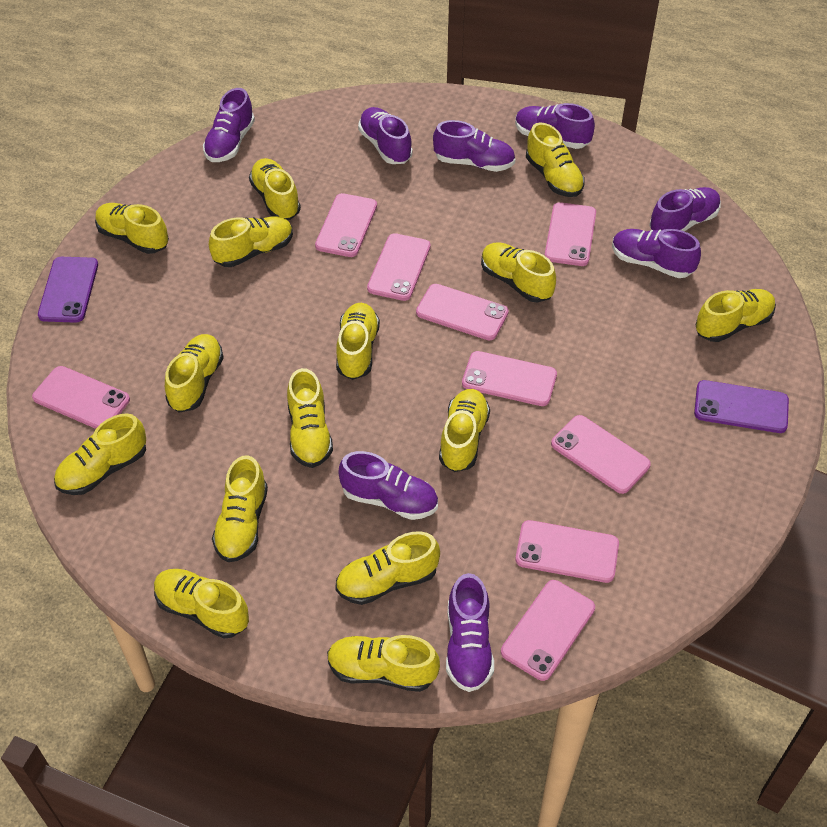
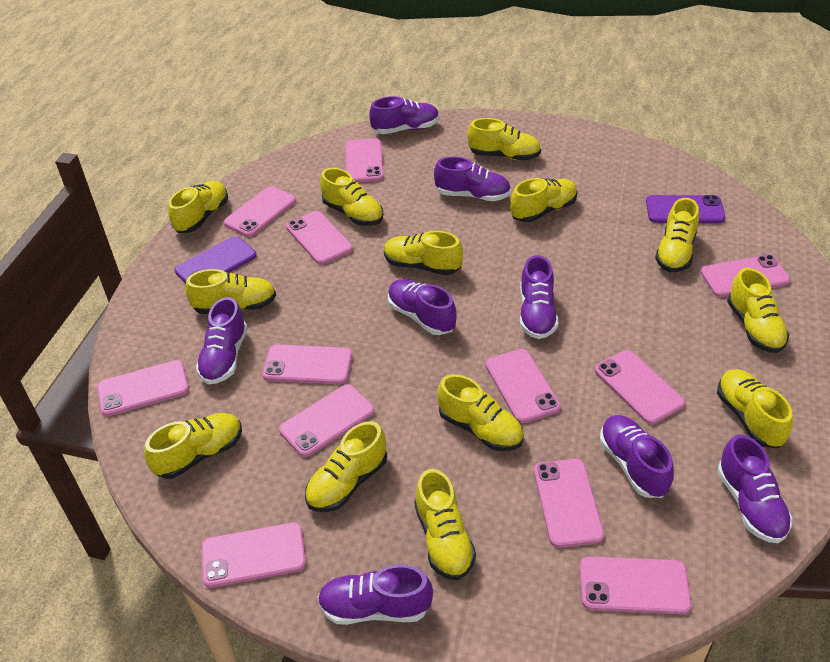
pink phone: 9 -> 12
yellow shoe: 15 -> 13

